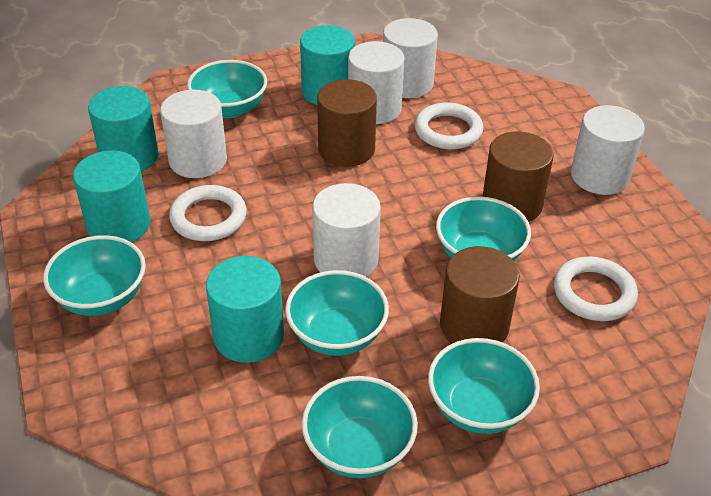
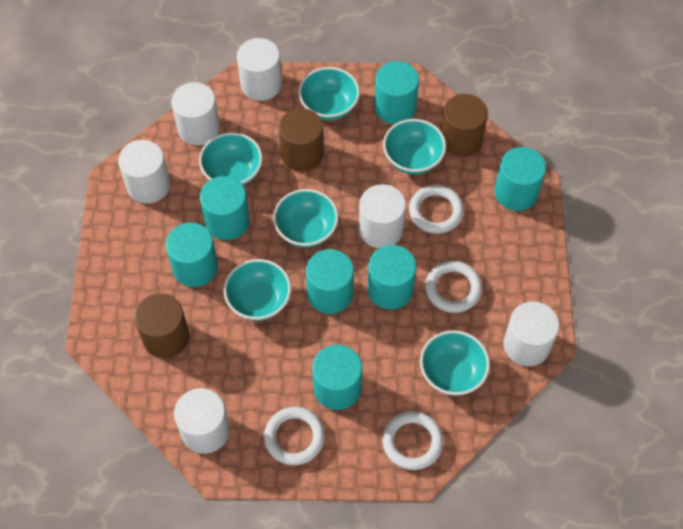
turquoise cylinder: 4 -> 7
white cylinder: 5 -> 6
white ring: 3 -> 4

